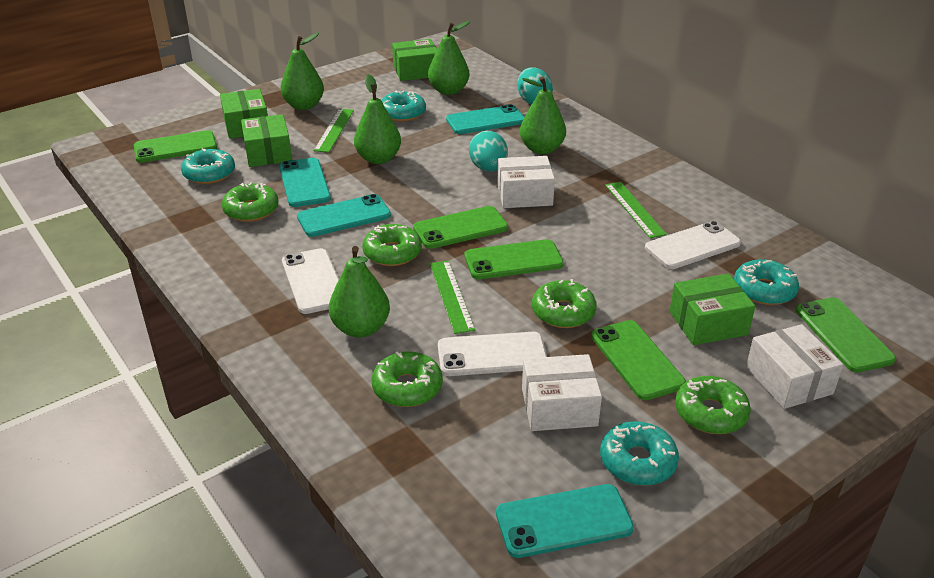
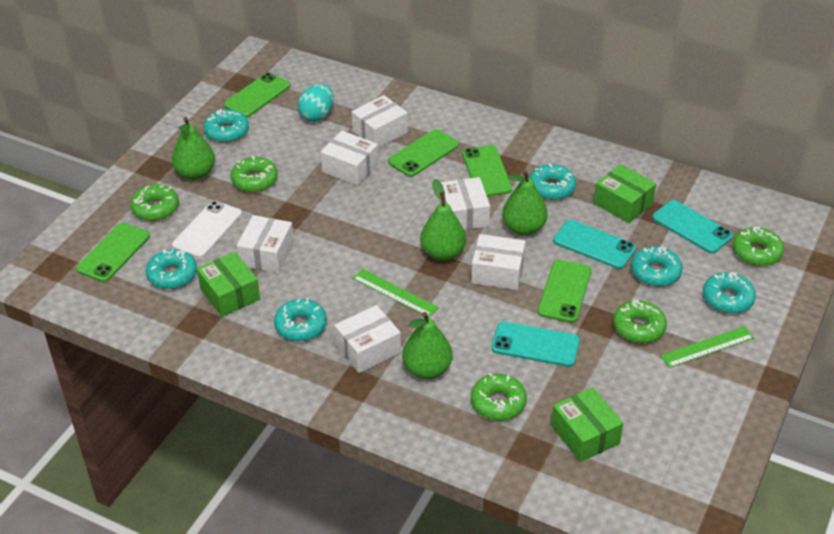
green box: 4 -> 3
green pear: 5 -> 4
green ruler: 3 -> 2
turquoise donut: 4 -> 6
turquoise egg: 2 -> 1
turquoise phone: 4 -> 3
white box: 3 -> 6
white phone: 3 -> 1

